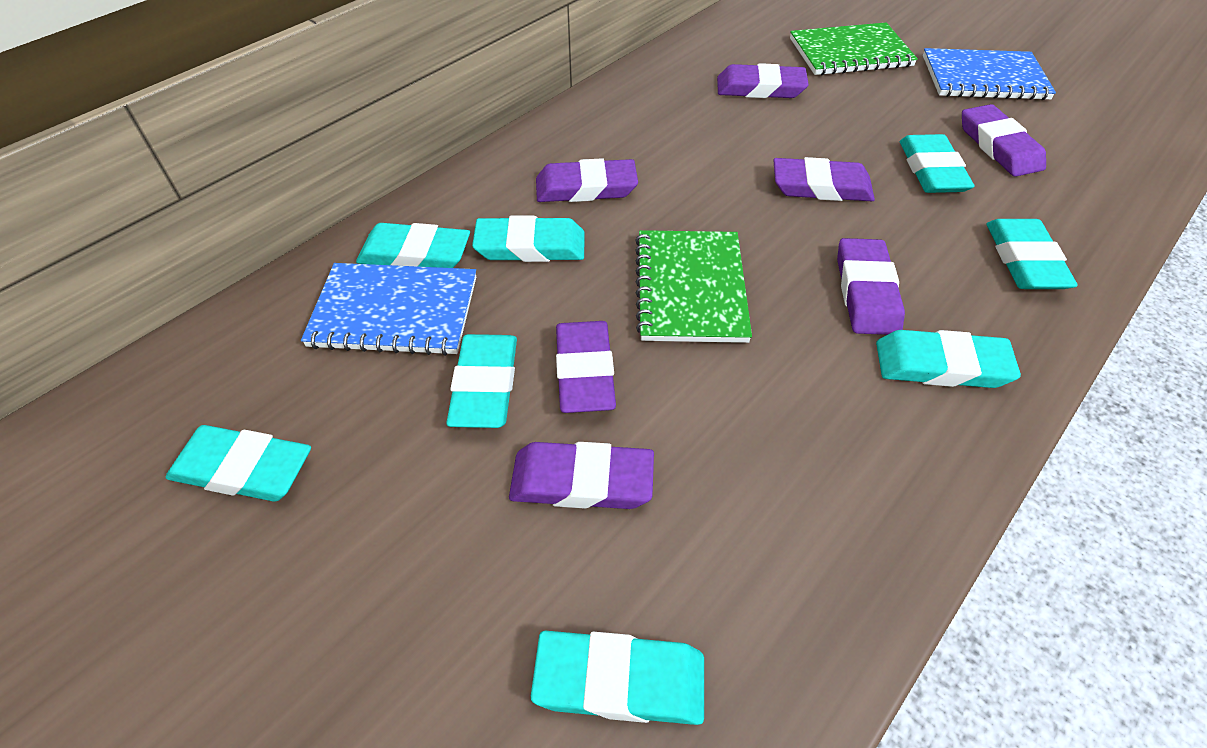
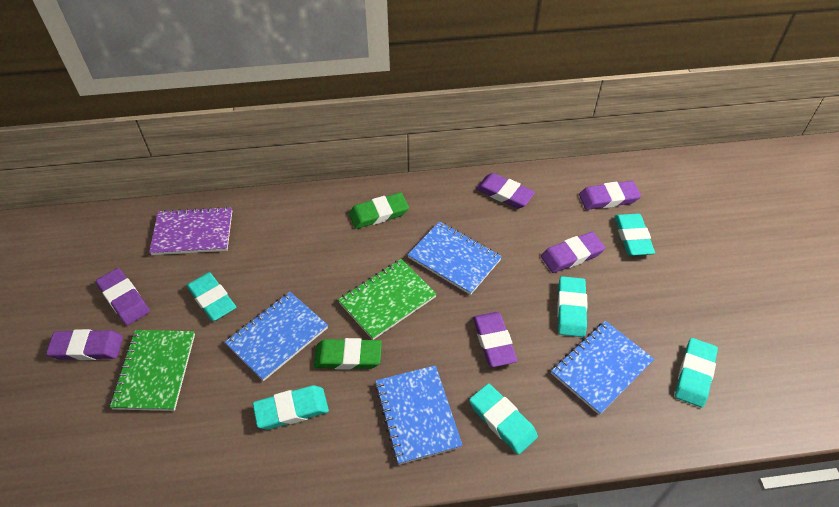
blue notebook: 2 -> 4
green eraser: 0 -> 2
purple eraser: 7 -> 6
purple notebook: 0 -> 1
turquoise eraser: 8 -> 6

